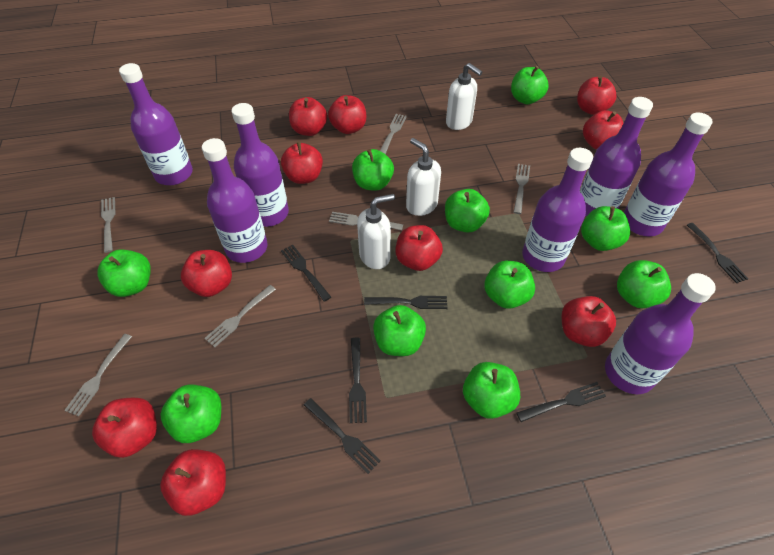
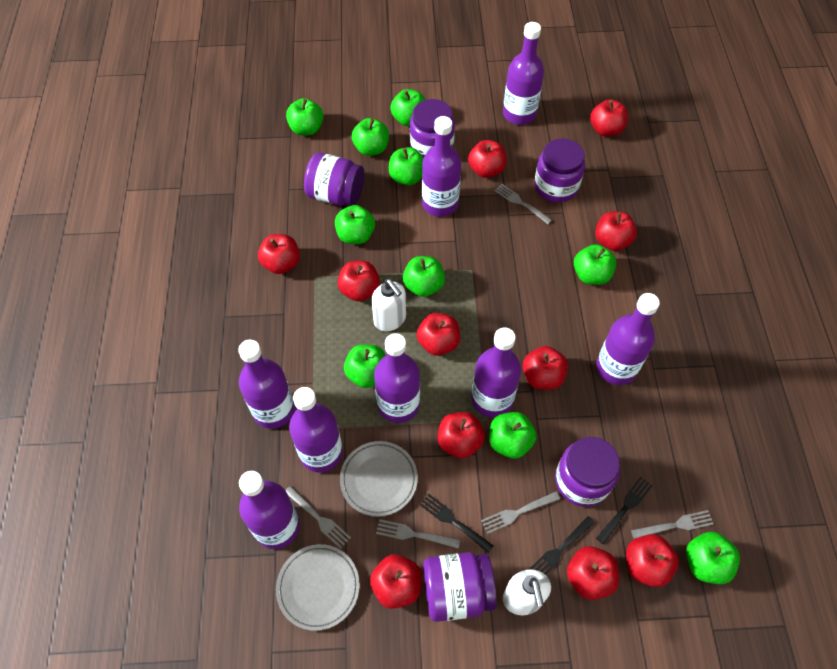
black fork: 6 -> 3
grey fork: 6 -> 5
grey plate: 0 -> 2
purple bottle: 7 -> 8
purple jar: 0 -> 5
red apple: 10 -> 11
white soap dispenser: 3 -> 2

